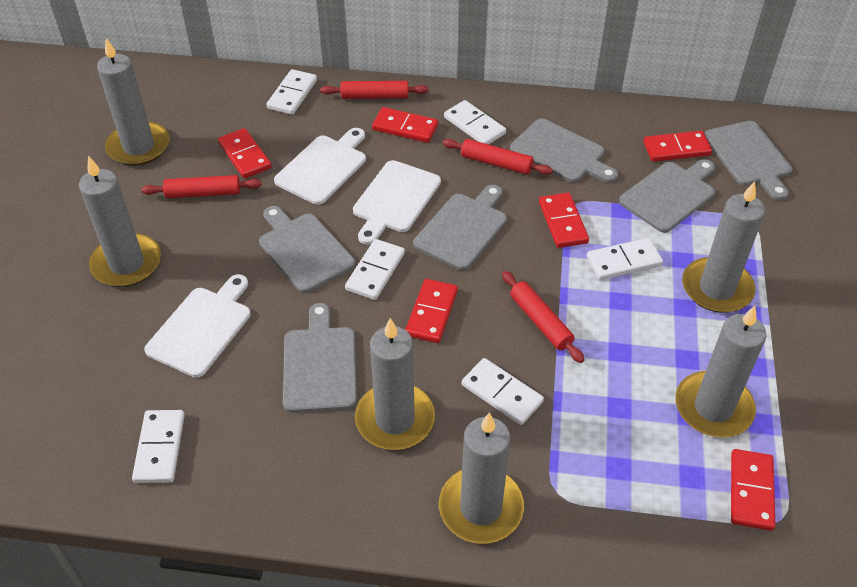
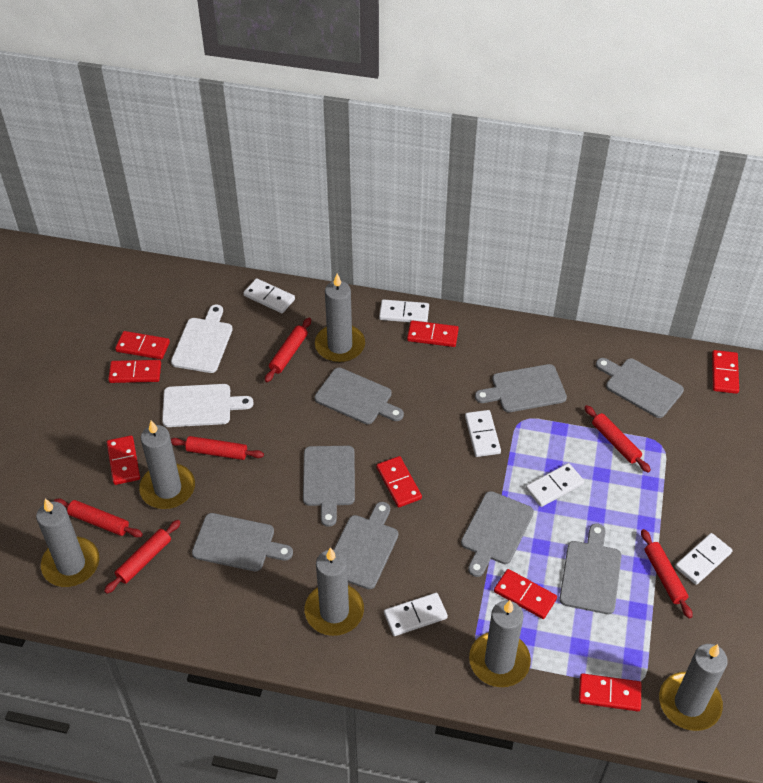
grey cutting board: 6 -> 8
red domino: 6 -> 8
red rolling pin: 4 -> 6
white cutting board: 3 -> 2

